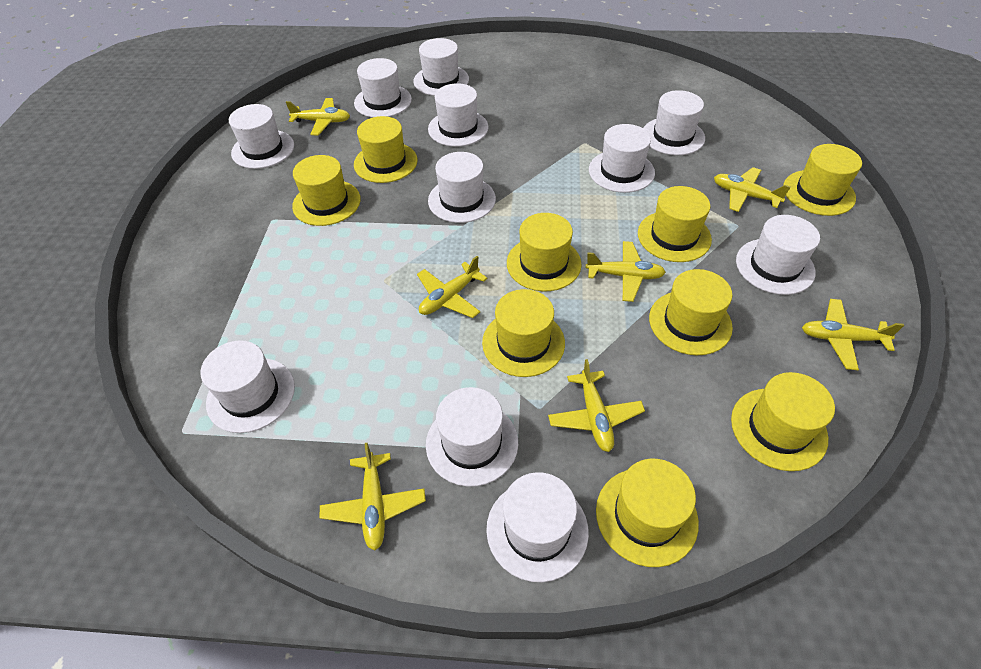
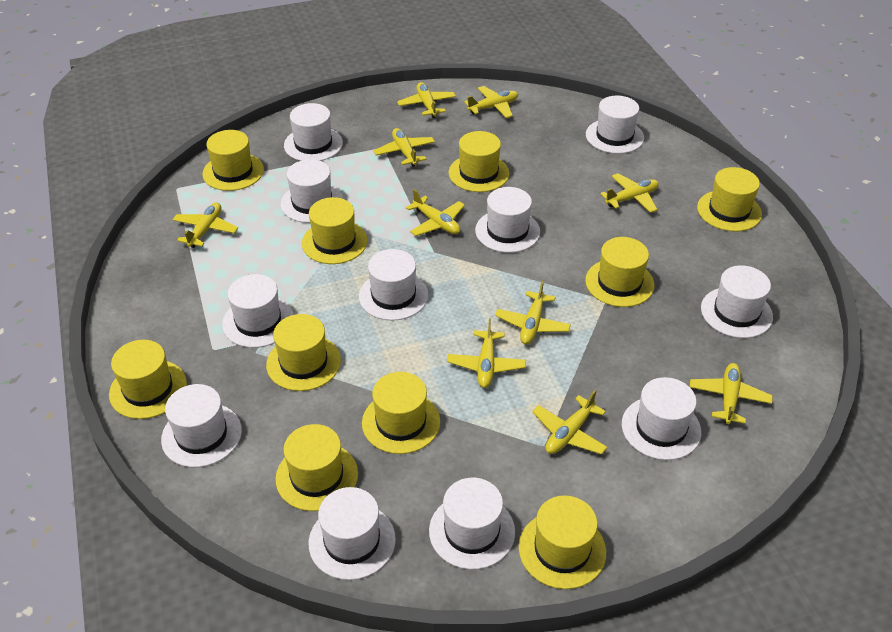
yellow hat: 9 -> 10
yellow plane: 7 -> 10

